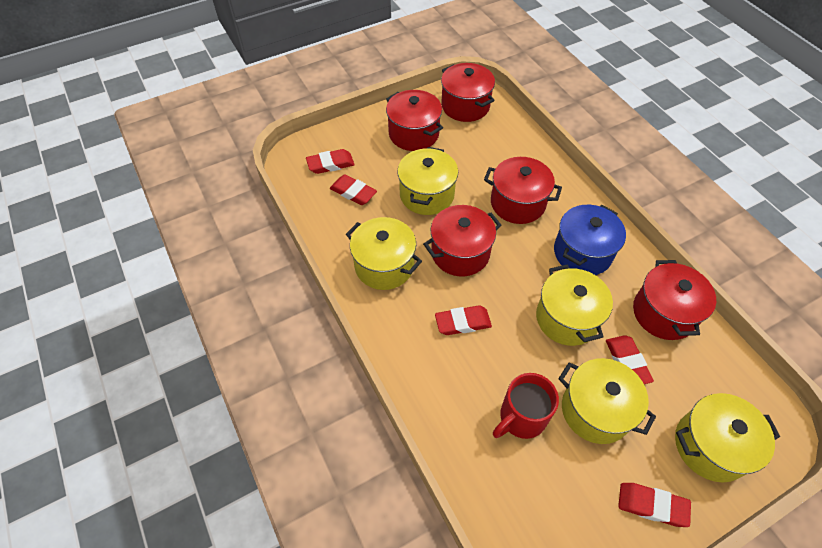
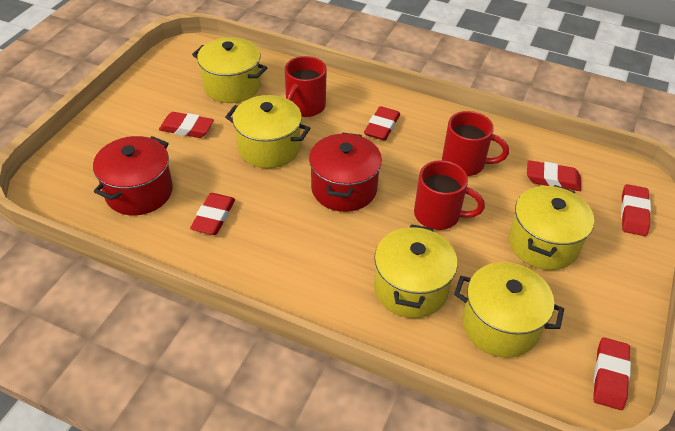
blue pot: 1 -> 0
red eraser: 5 -> 6
red mug: 1 -> 3
red pot: 5 -> 2

